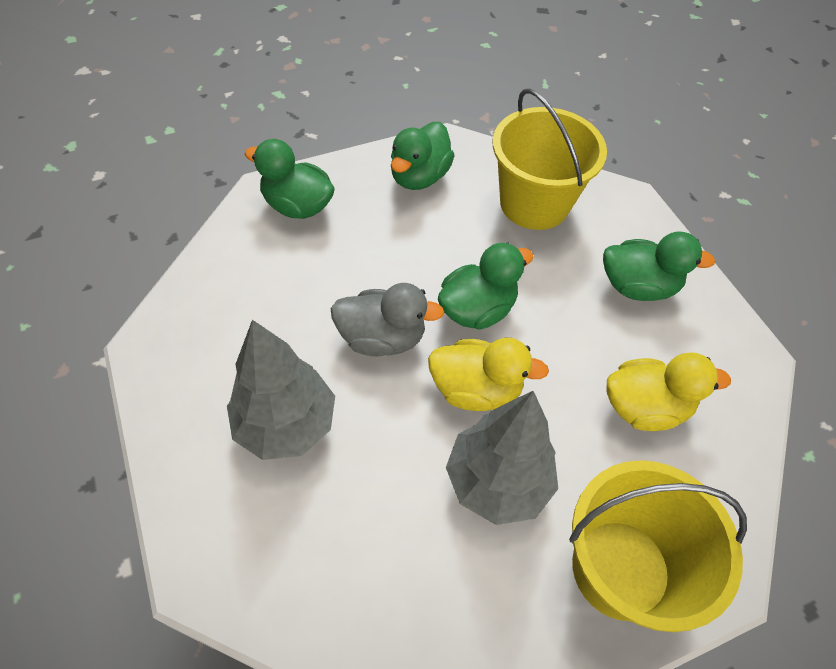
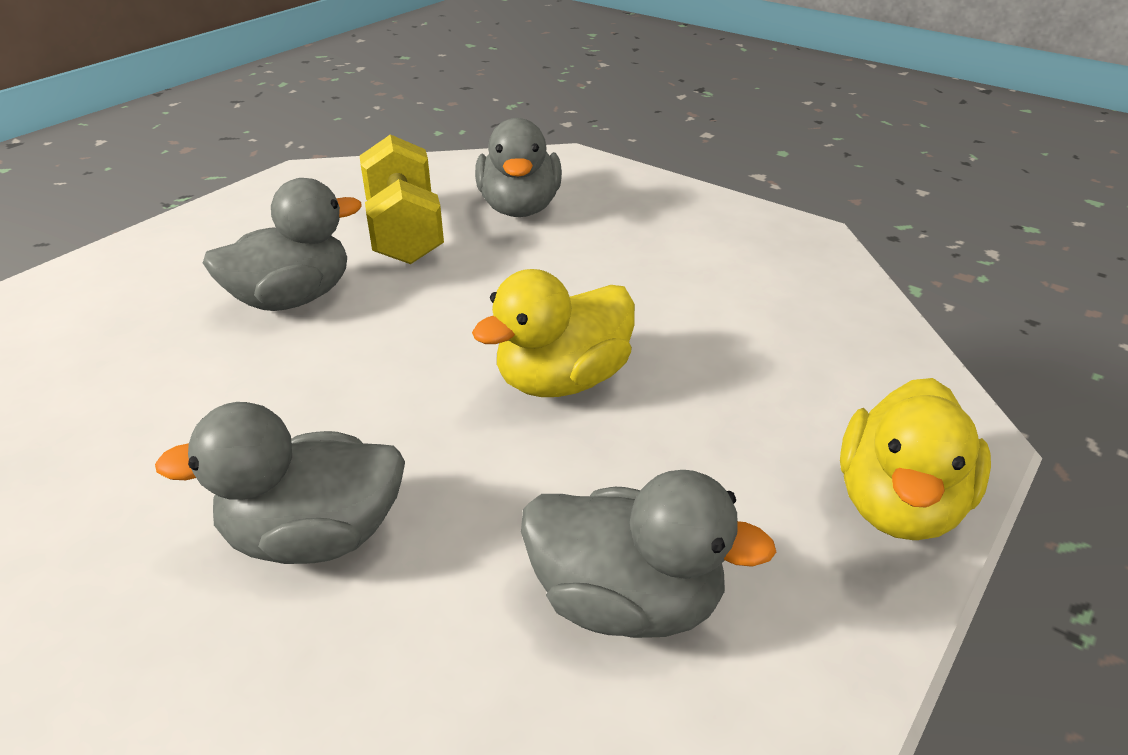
green duck: 4 -> 0
grey duck: 1 -> 4
grey tree: 2 -> 0
yellow bucket: 2 -> 0
yellow dumbbell: 0 -> 1

